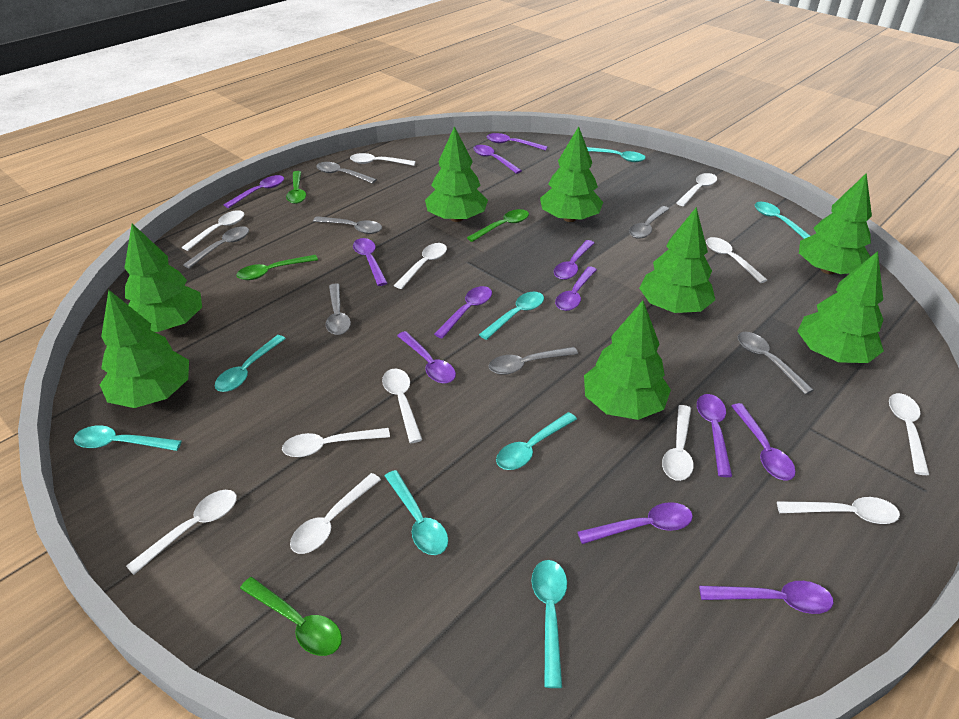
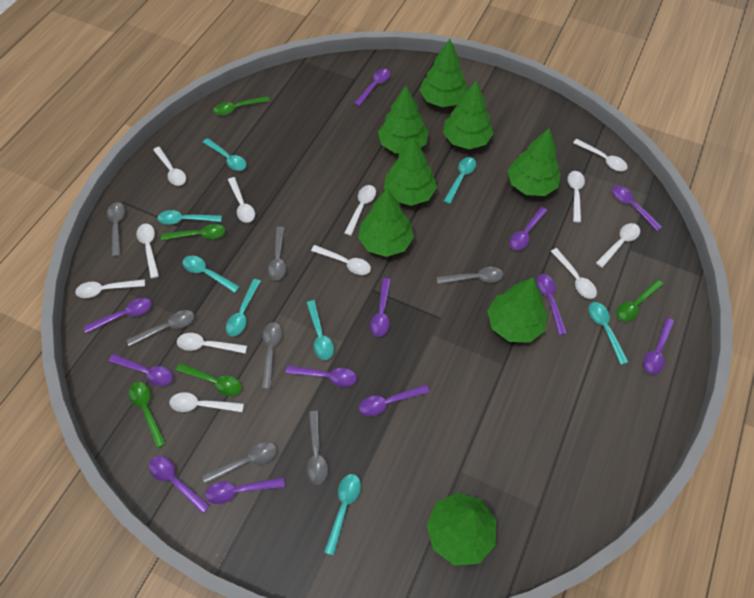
green spoon: 4 -> 5

